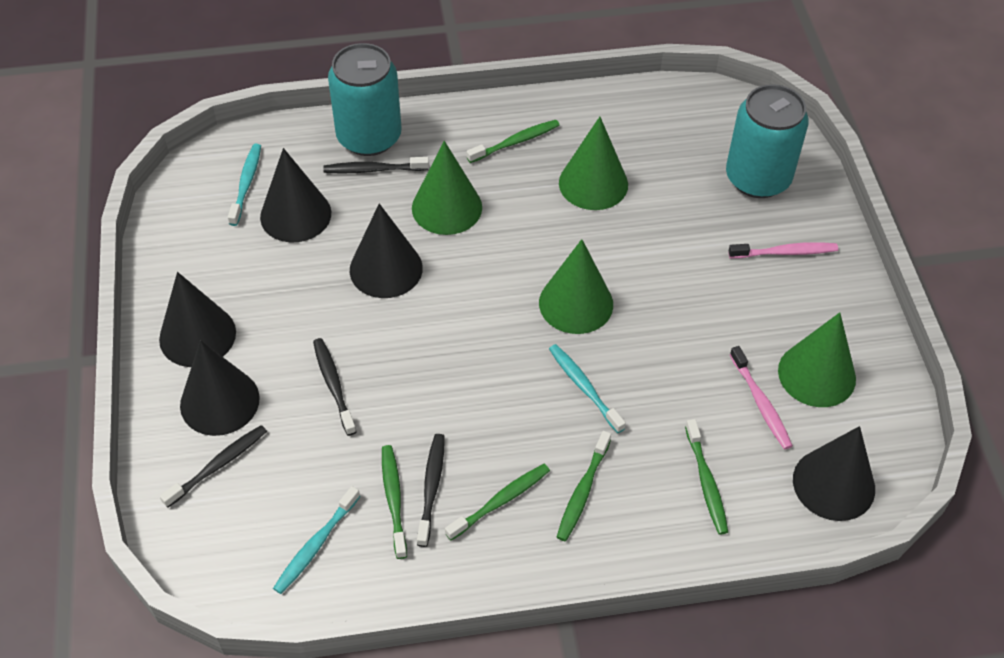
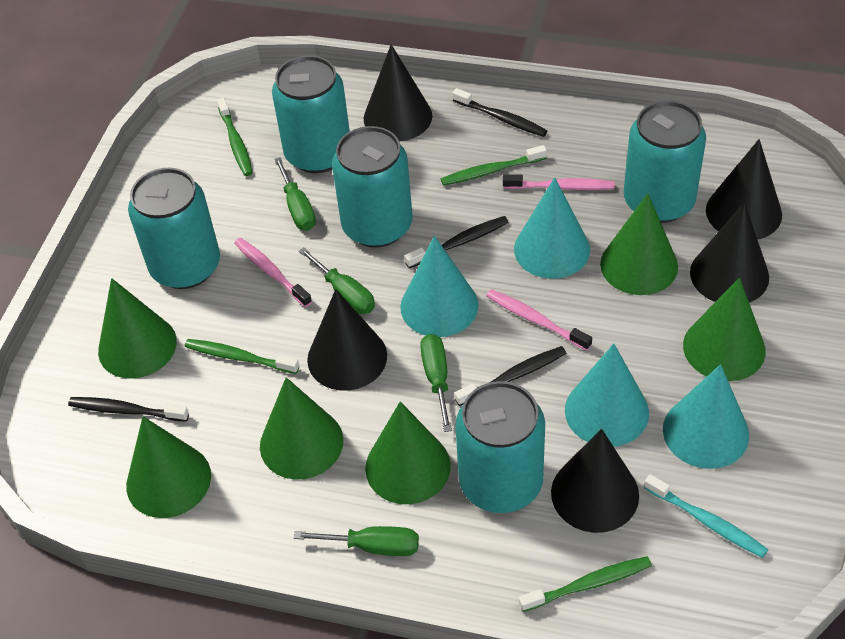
green cone: 4 -> 6
green screwdriver: 0 -> 4
green toothbrush: 5 -> 4
pink toothbrush: 2 -> 3
turquoise can: 2 -> 5
turquoise cone: 0 -> 4
turquoise toothbrush: 3 -> 1

